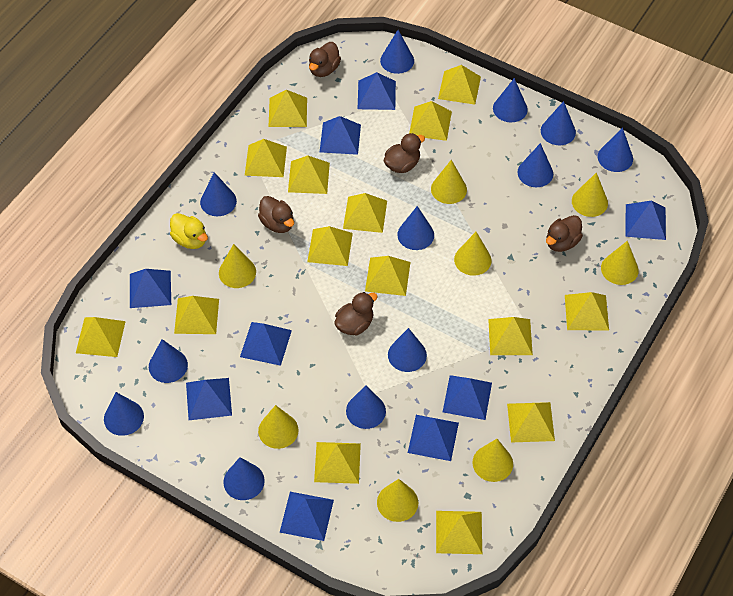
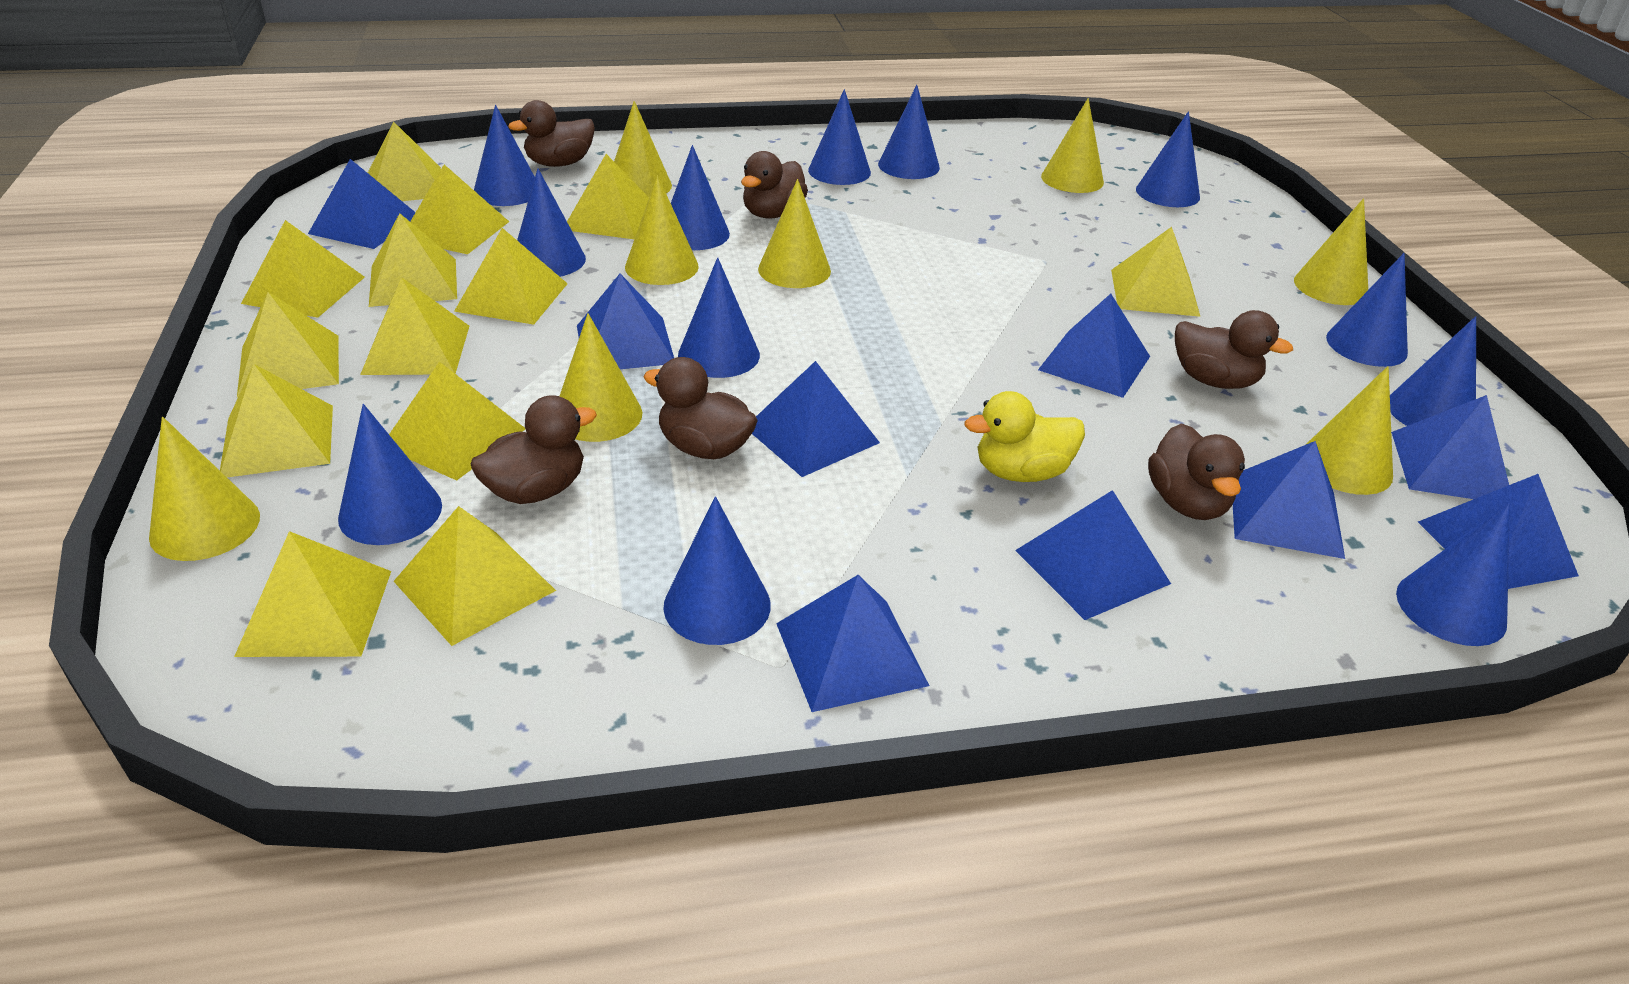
brown duck: 5 -> 6
yellow pyramid: 15 -> 13

